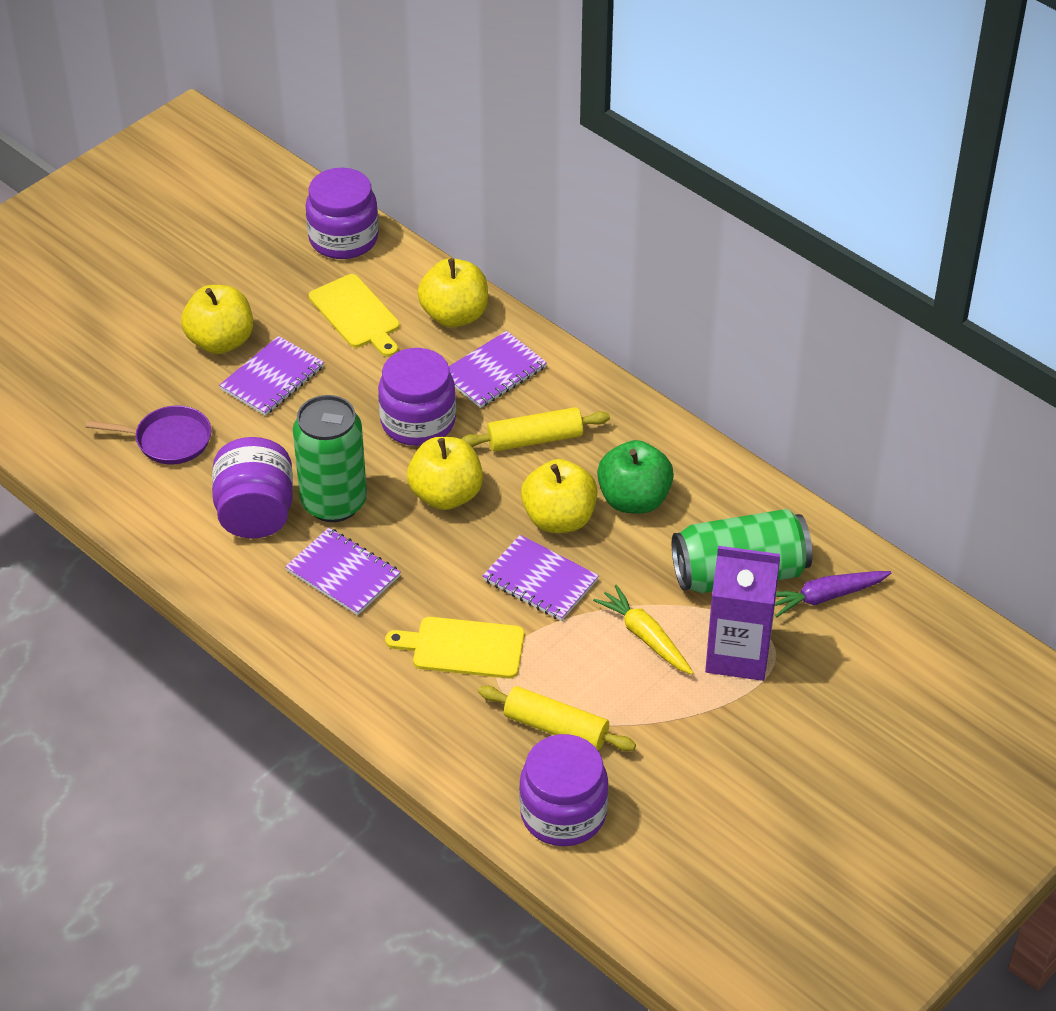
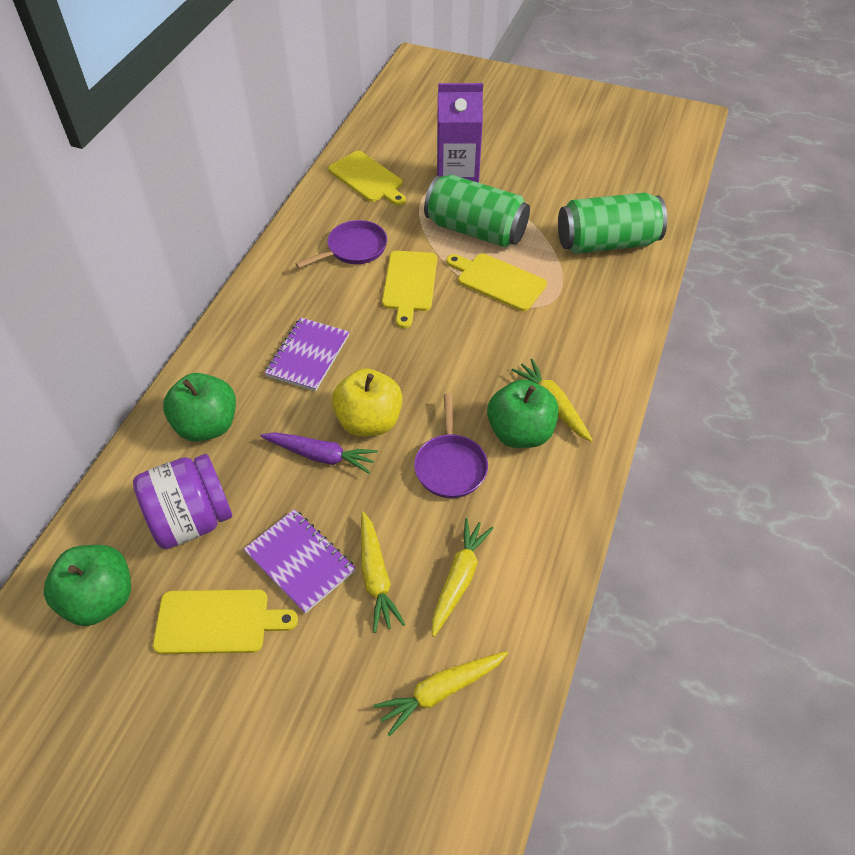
green apple: 1 -> 3
purple jar: 4 -> 1
purple notebook: 4 -> 2
purple pan: 1 -> 2
yellow apple: 4 -> 1
yellow carrot: 1 -> 4
yellow cutting board: 2 -> 4
yellow rolling pin: 2 -> 0

